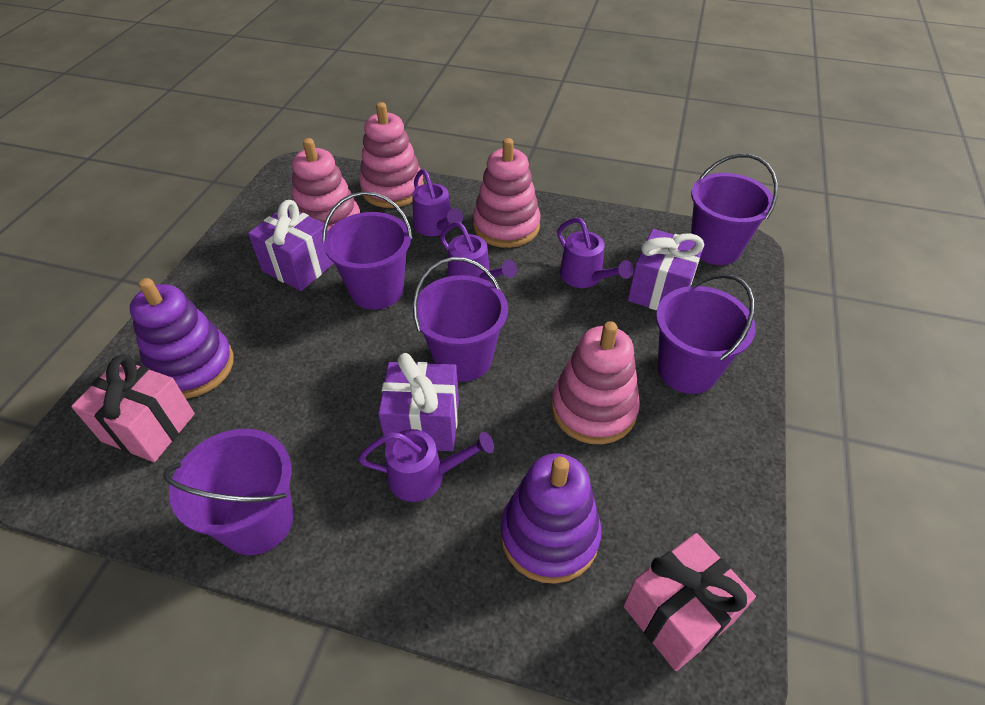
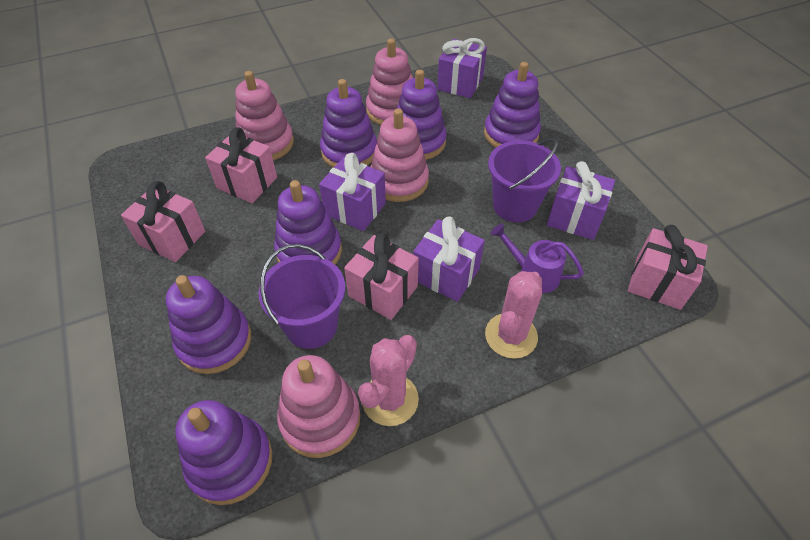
pink cactus: 0 -> 2
pink gift: 2 -> 4
purple bucket: 5 -> 2
purple gift: 3 -> 4
purple stacking toy: 2 -> 6
purple watering can: 4 -> 1

